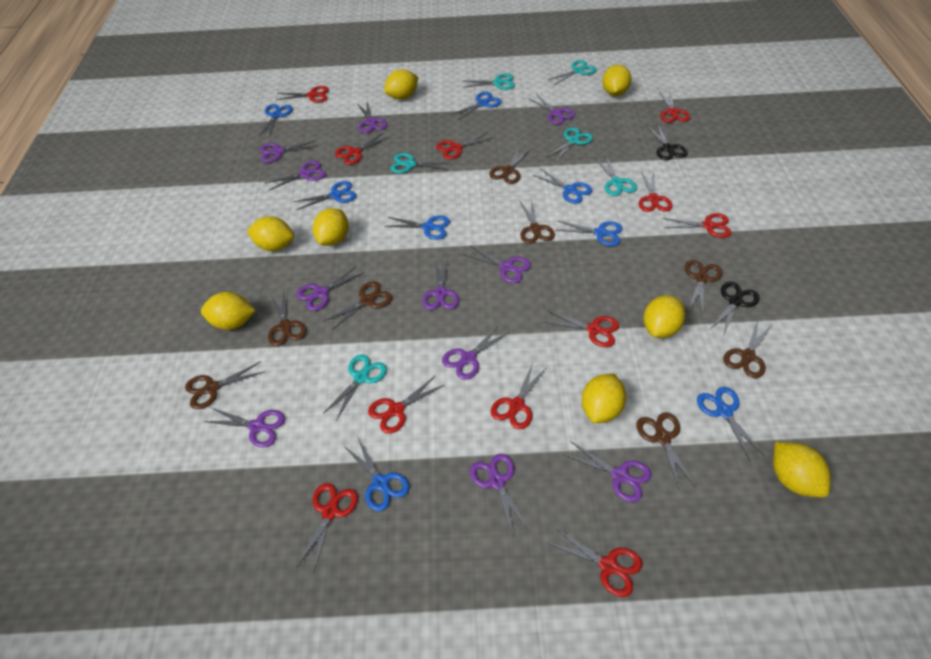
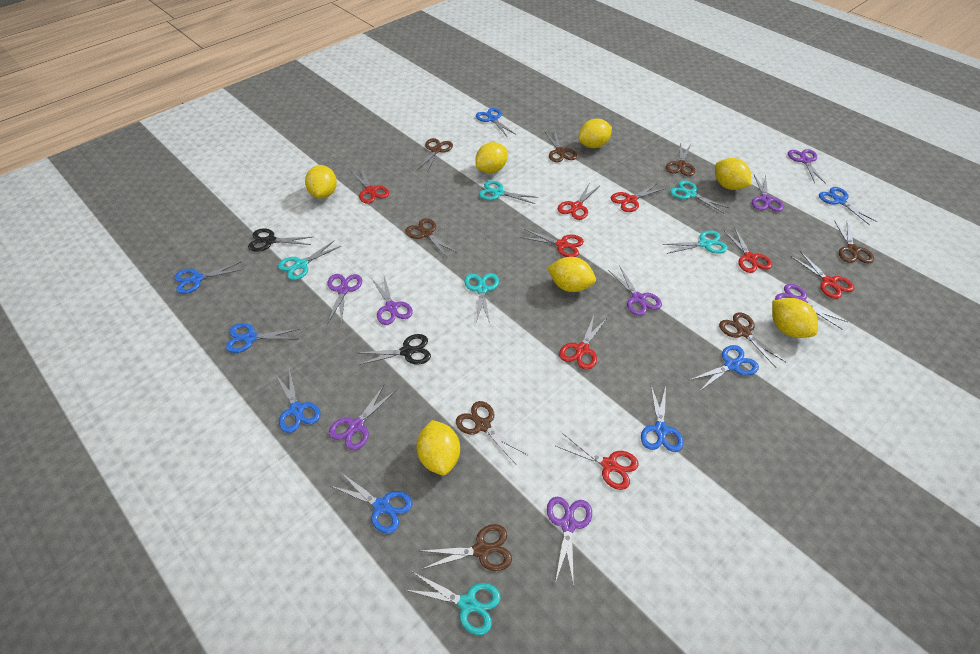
purple scissors: 11 -> 8
red scissors: 11 -> 8
yellow lemon: 8 -> 7

